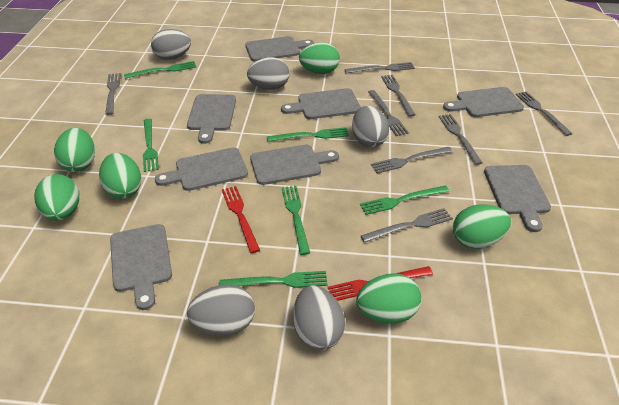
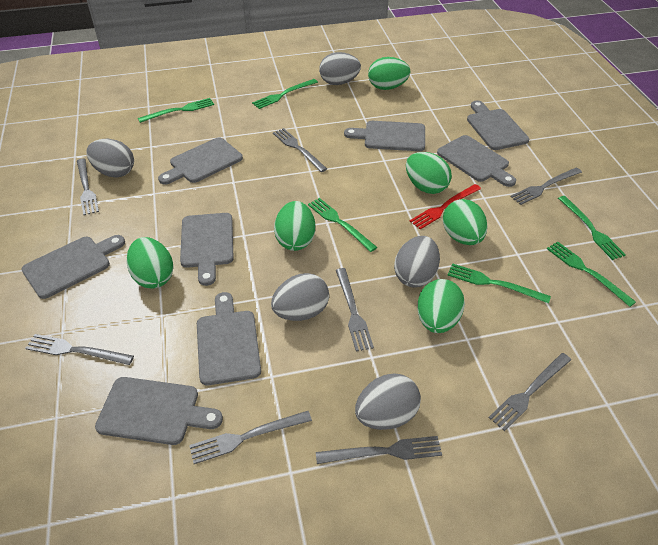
red fork: 2 -> 1

